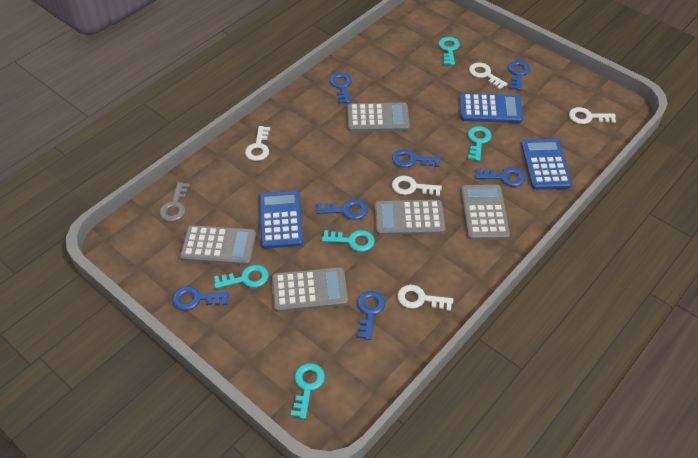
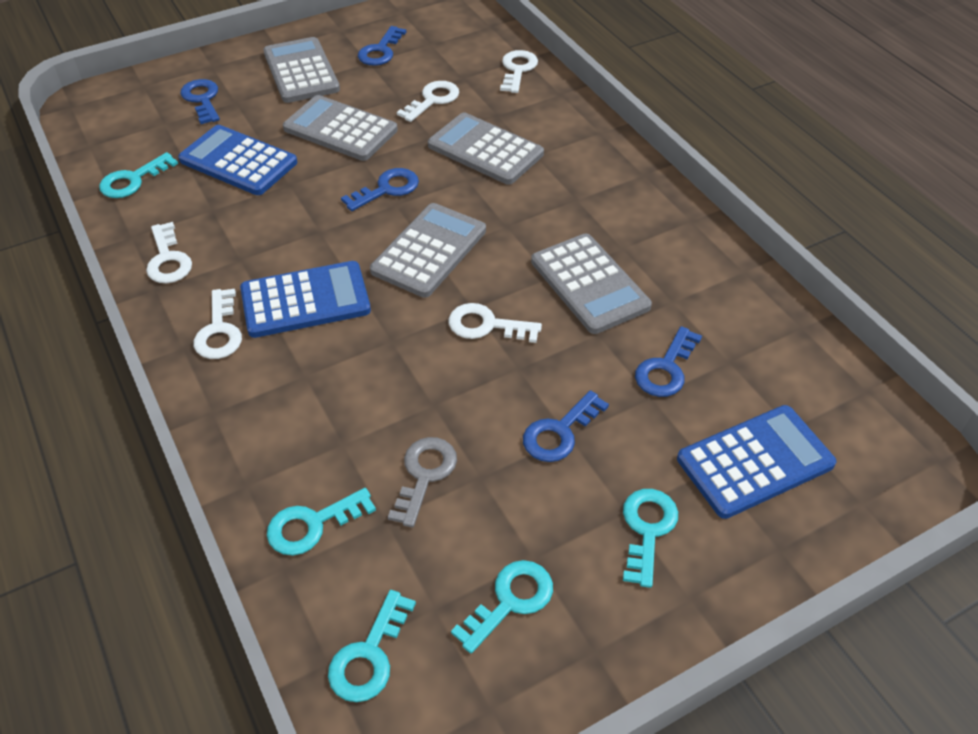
blue key: 7 -> 5

